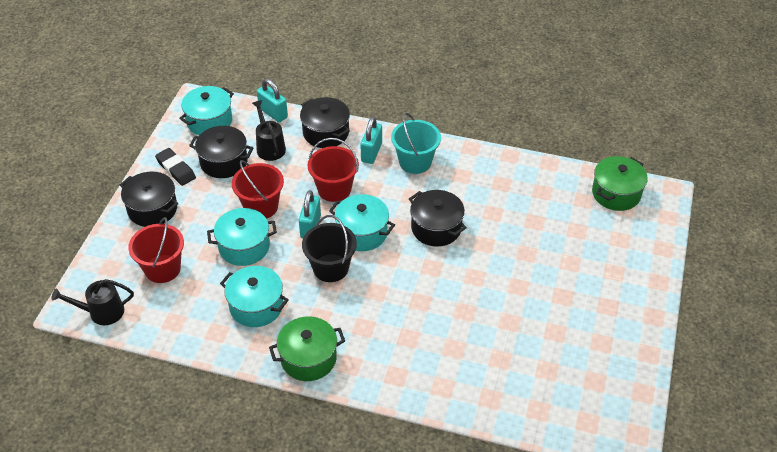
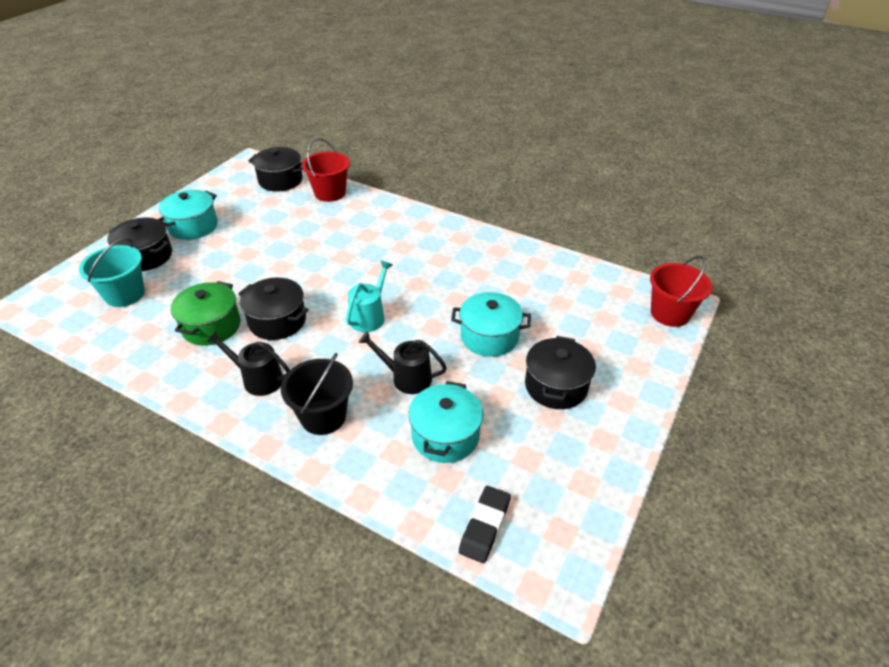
green pot: 2 -> 1
red bucket: 3 -> 2
turquoise padlock: 3 -> 0
turquoise pot: 4 -> 3
turquoise watering can: 0 -> 1

